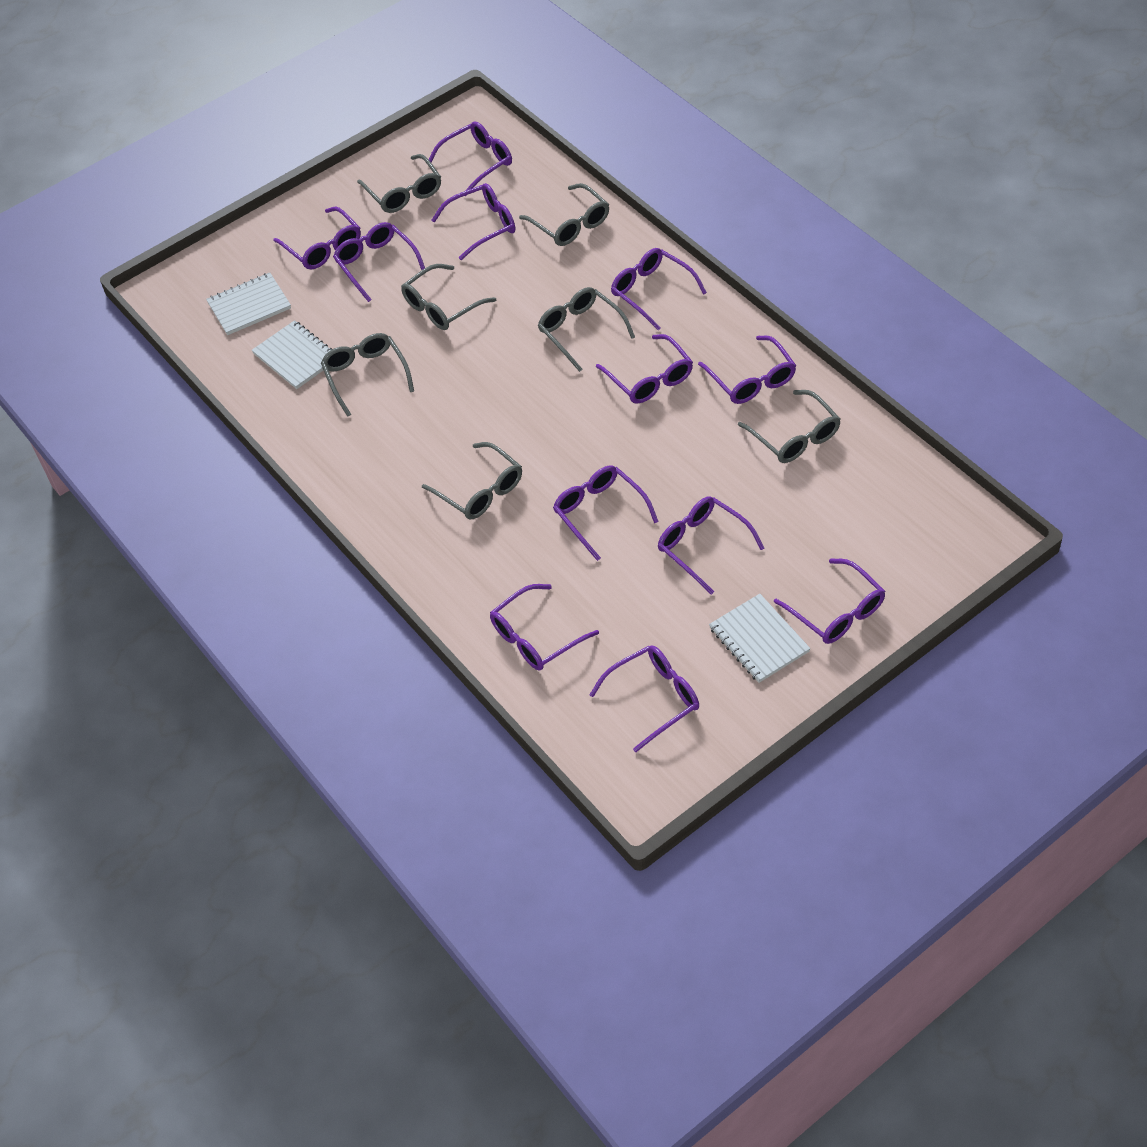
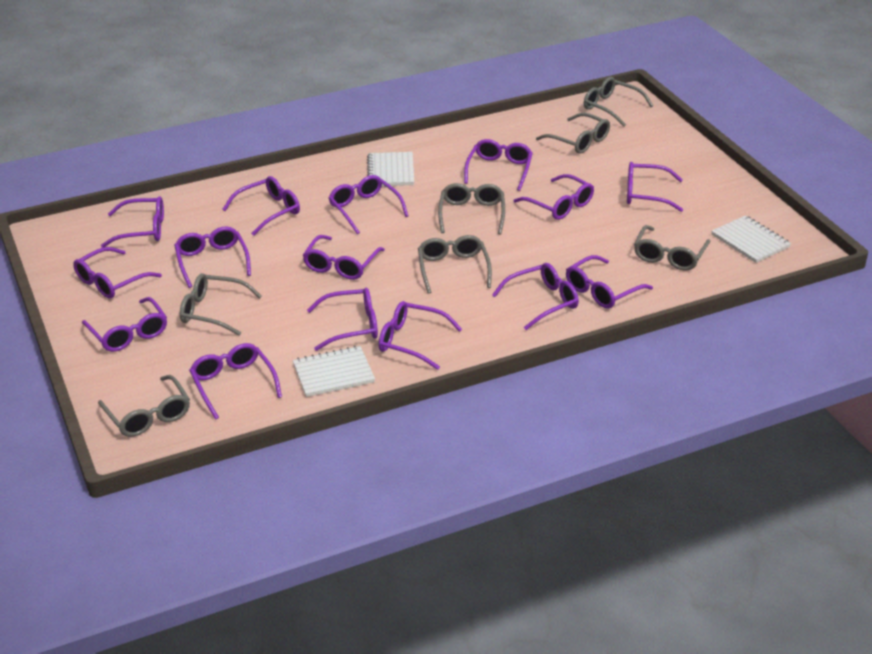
purple glasses: 12 -> 15

